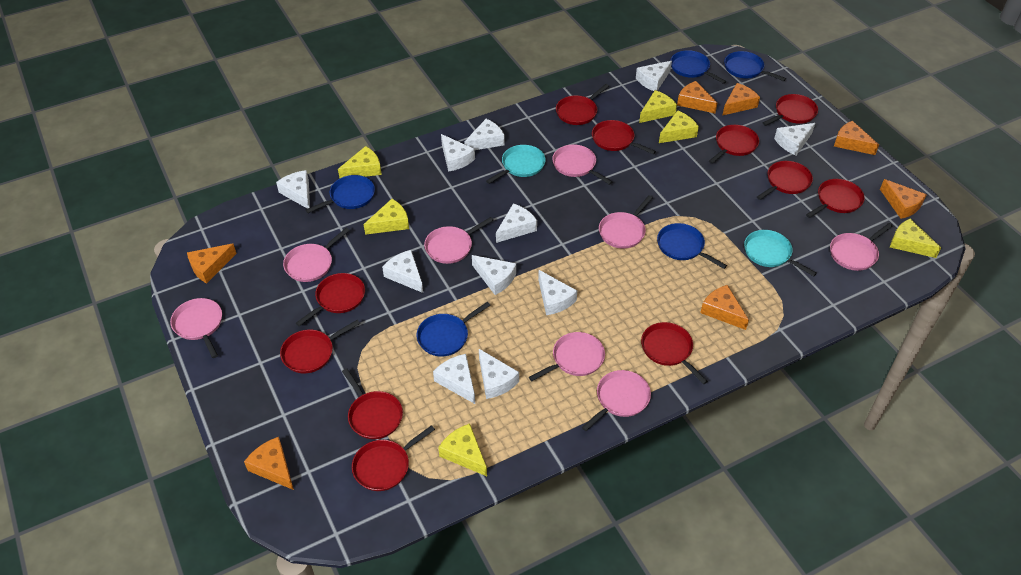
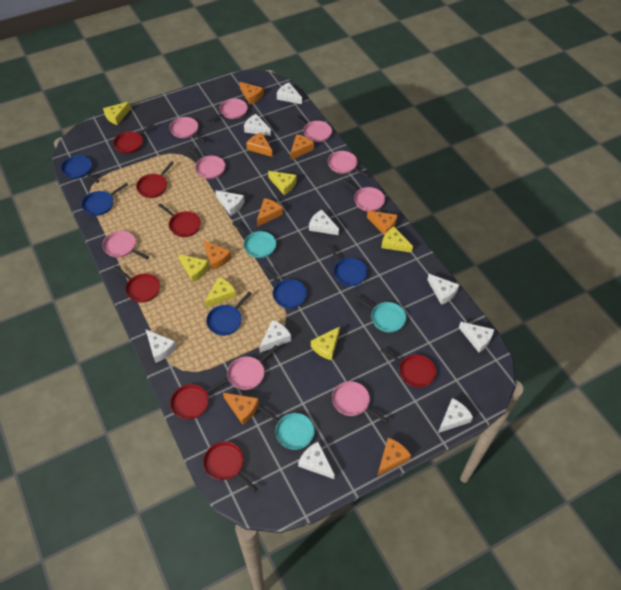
orange cheese: 7 -> 8
pink pan: 8 -> 9
red pan: 11 -> 7
turquoise pan: 2 -> 3
white cheese: 11 -> 10

